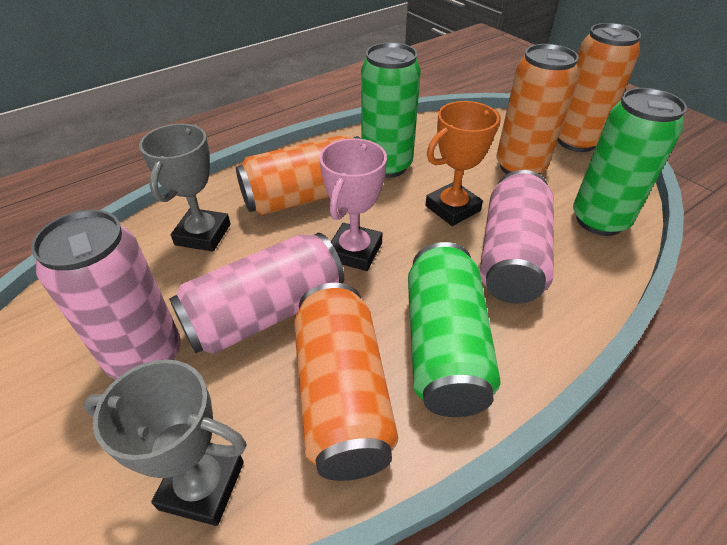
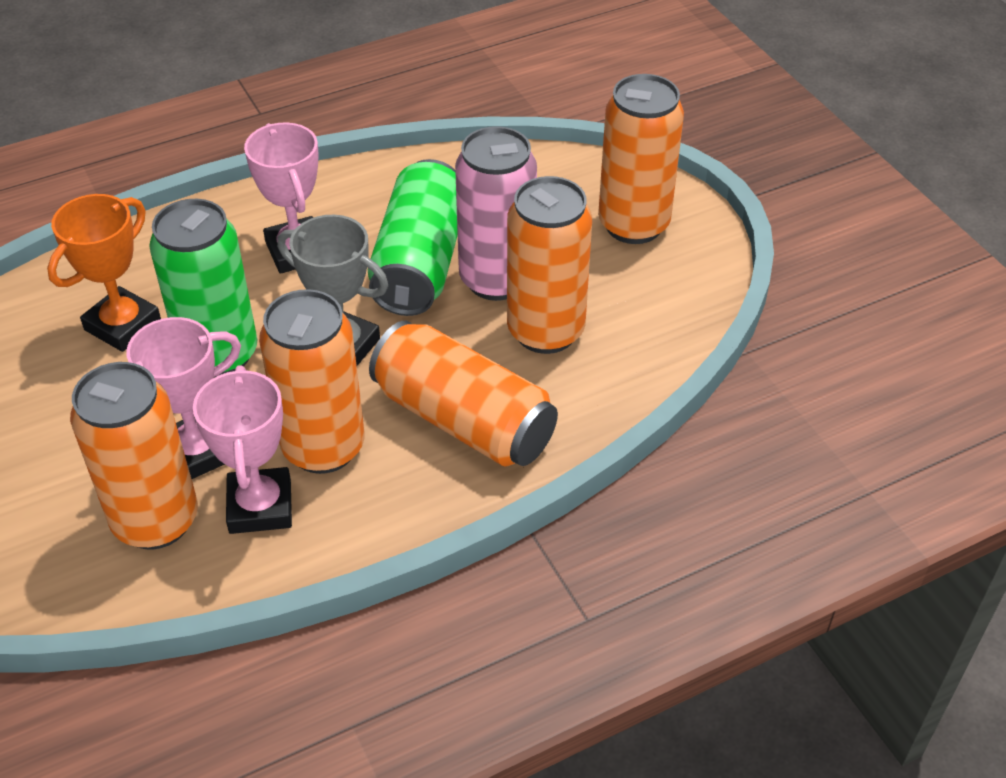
green can: 3 -> 2
grey trophy: 2 -> 1
orange can: 4 -> 5
pink can: 3 -> 1
pink trophy: 1 -> 3

